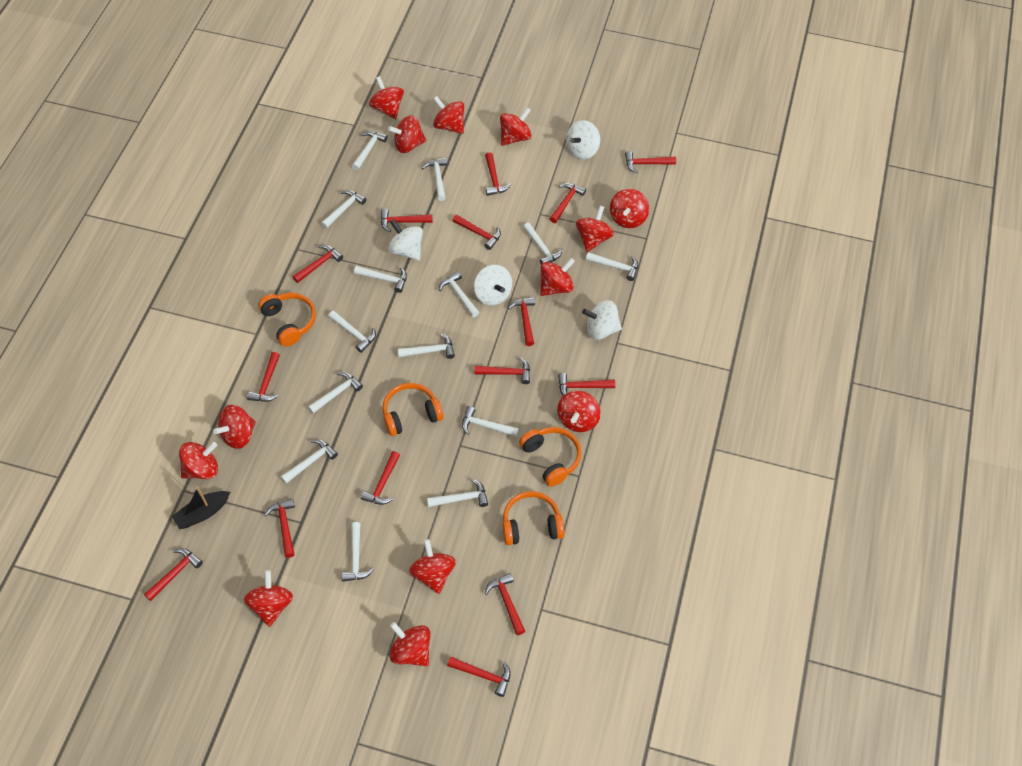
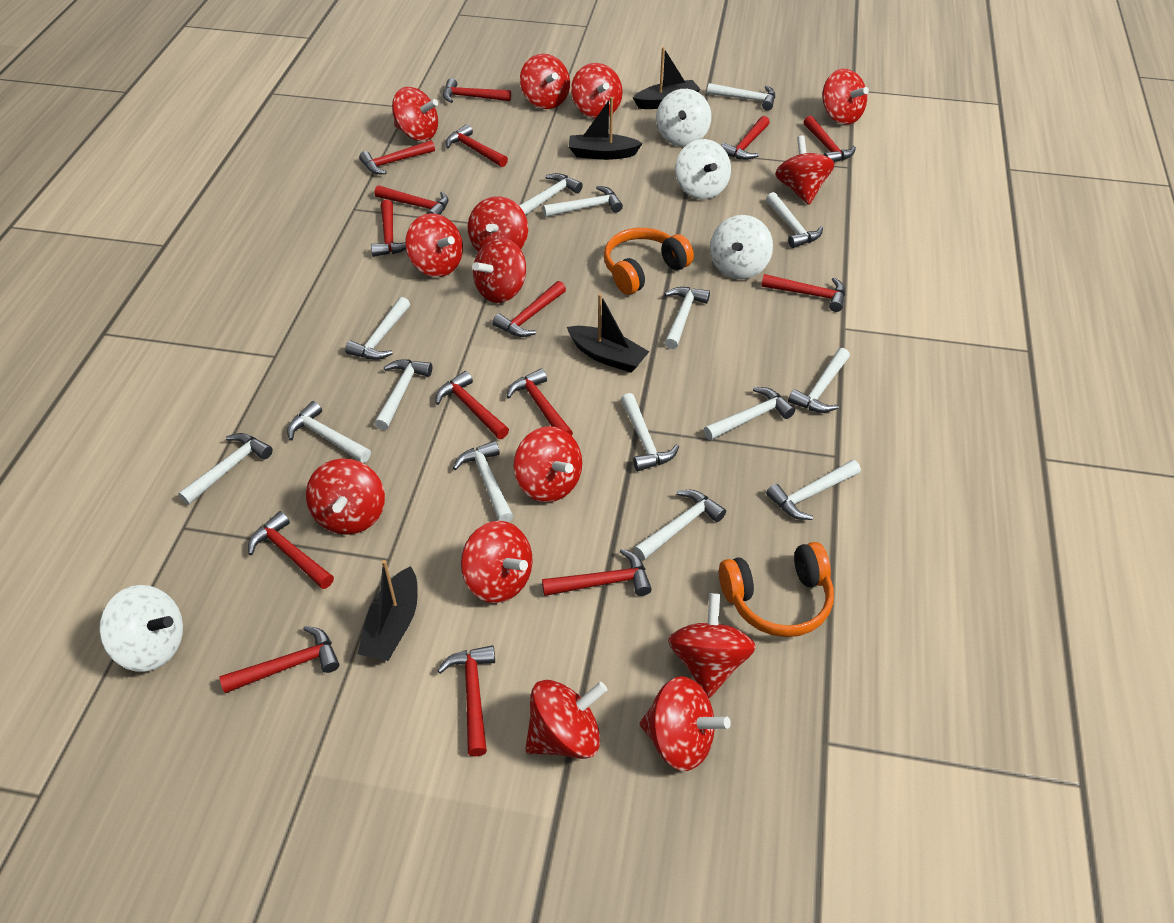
black boat: 1 -> 4
orange headphones: 4 -> 2
red spinning top: 13 -> 14
white hammer: 14 -> 15

